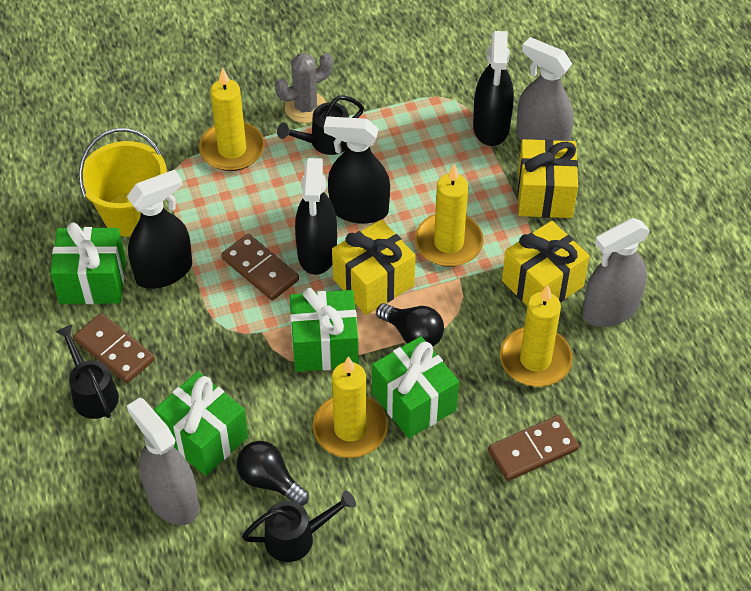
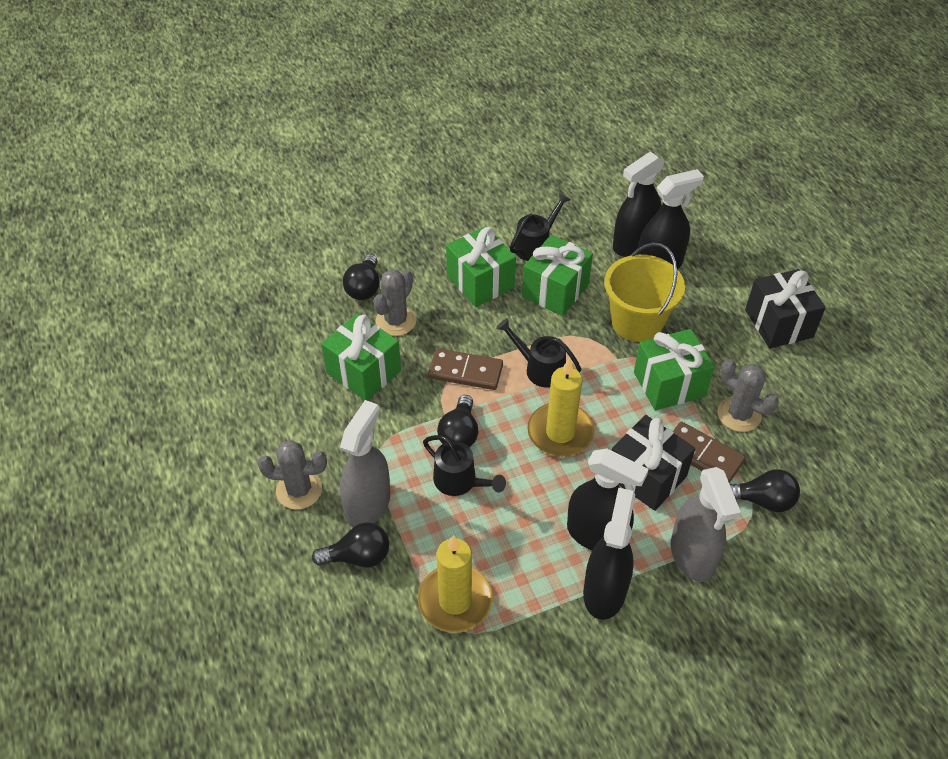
black gift: 0 -> 2
black light bulb: 2 -> 4
brown domino: 3 -> 2
grey cactus: 1 -> 3
grey spray bottle: 3 -> 2
yellow candle: 4 -> 2
yellow gift: 3 -> 0

